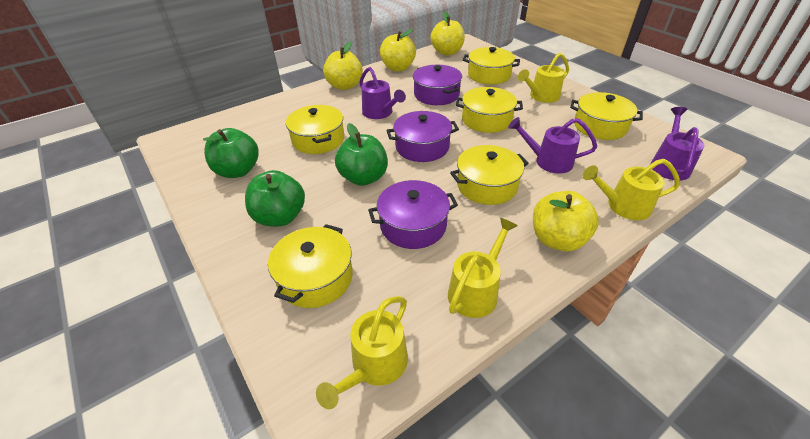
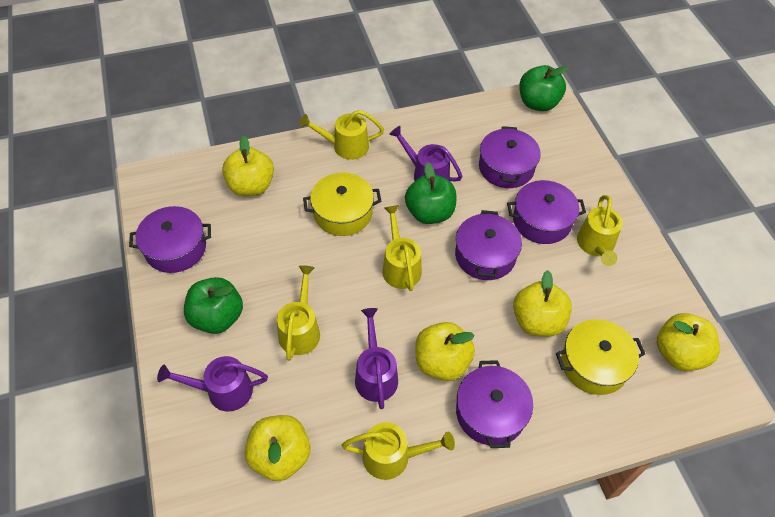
purple pot: 3 -> 5
yellow apple: 4 -> 5
yellow pot: 6 -> 2
yellow watering can: 4 -> 5

